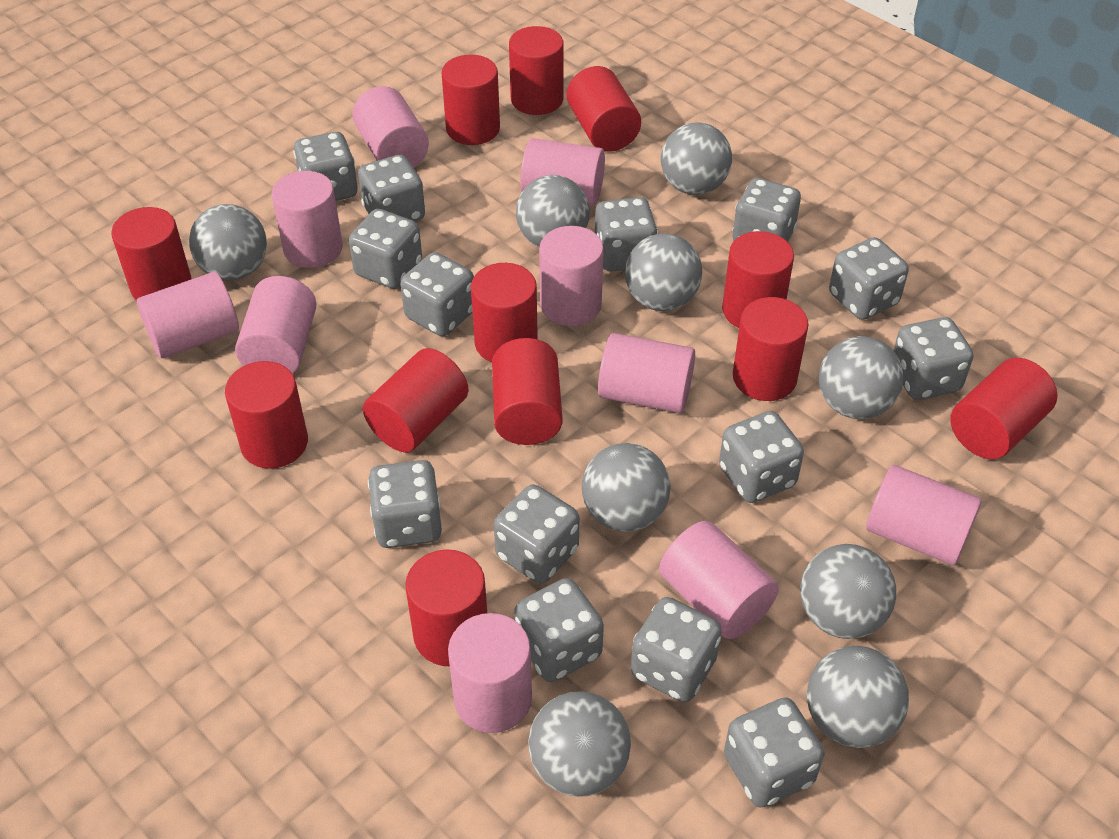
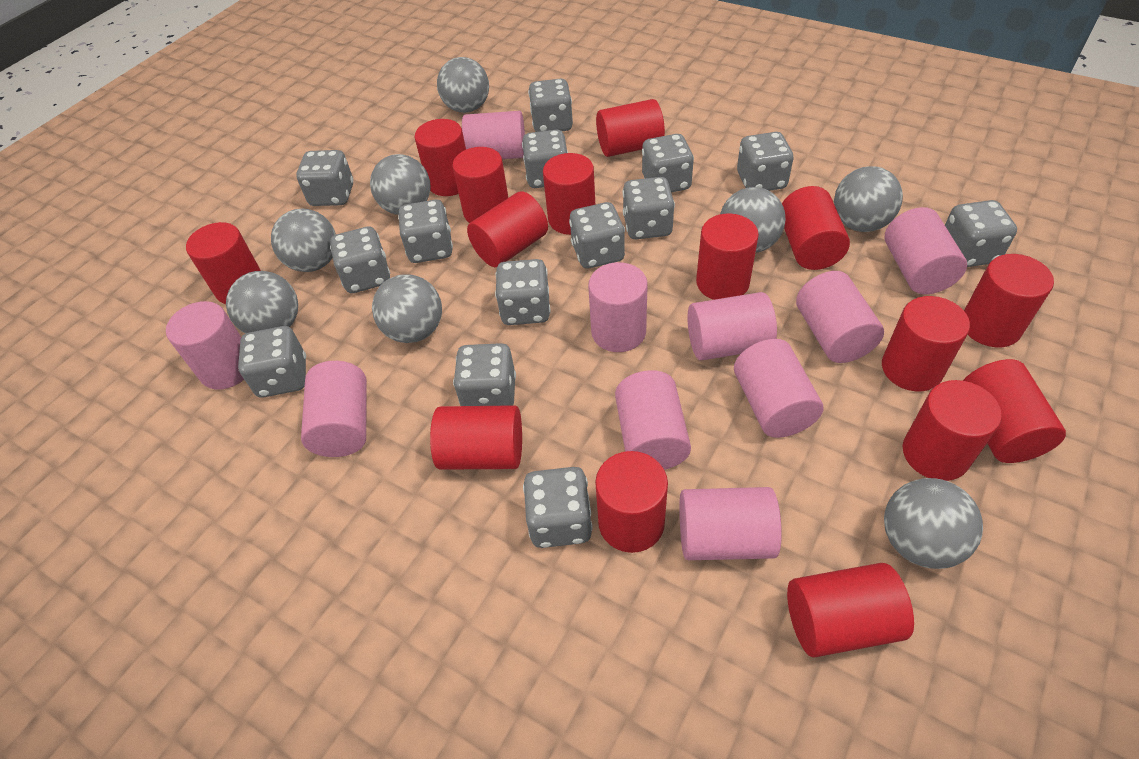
grey ball: 9 -> 8
red cylinder: 12 -> 15

